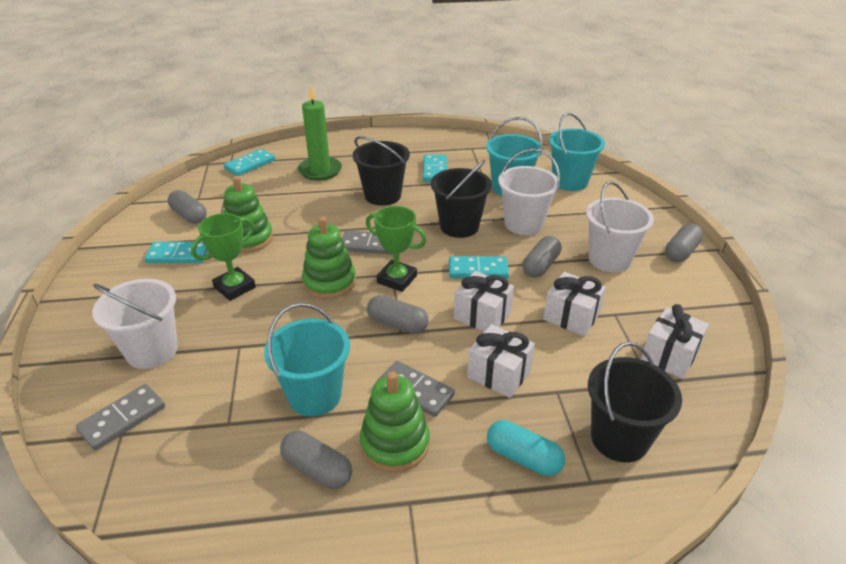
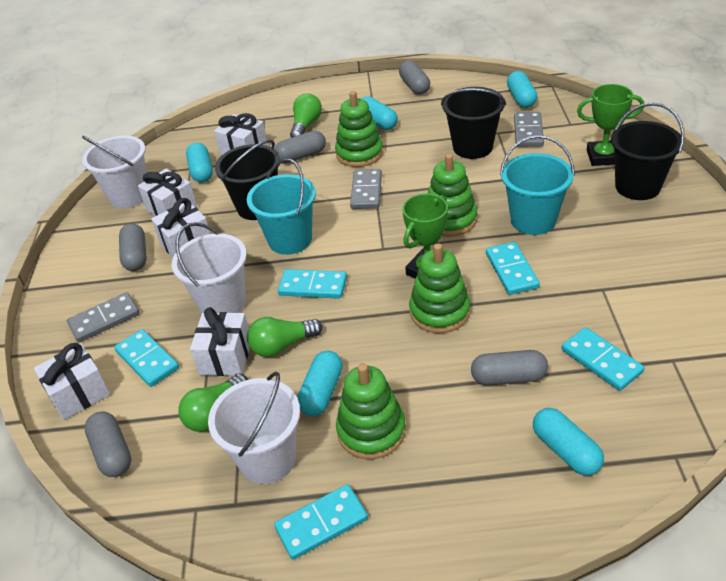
green candle: 1 -> 0
green light bulb: 0 -> 3
green stacking toy: 3 -> 4
turquoise bucket: 3 -> 2
turquoise capsule: 1 -> 5
turquoise domino: 4 -> 5
white gift: 4 -> 5

